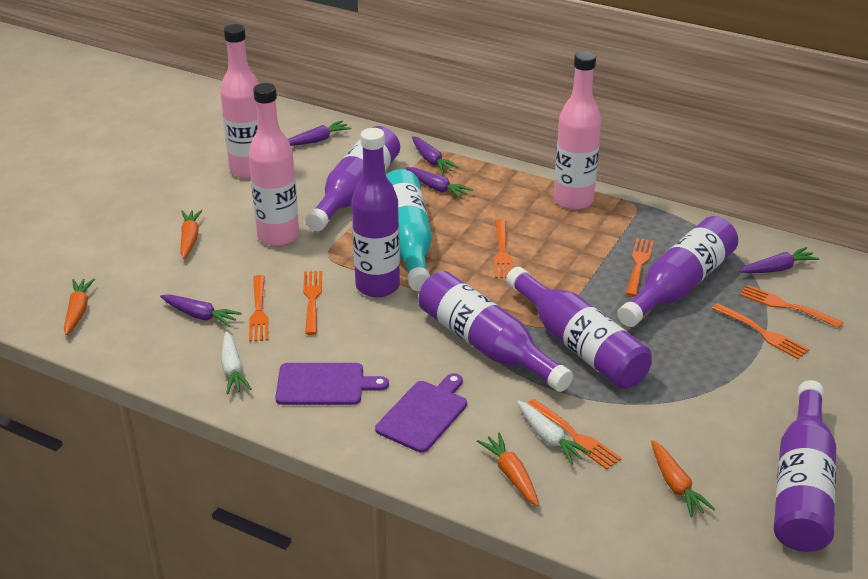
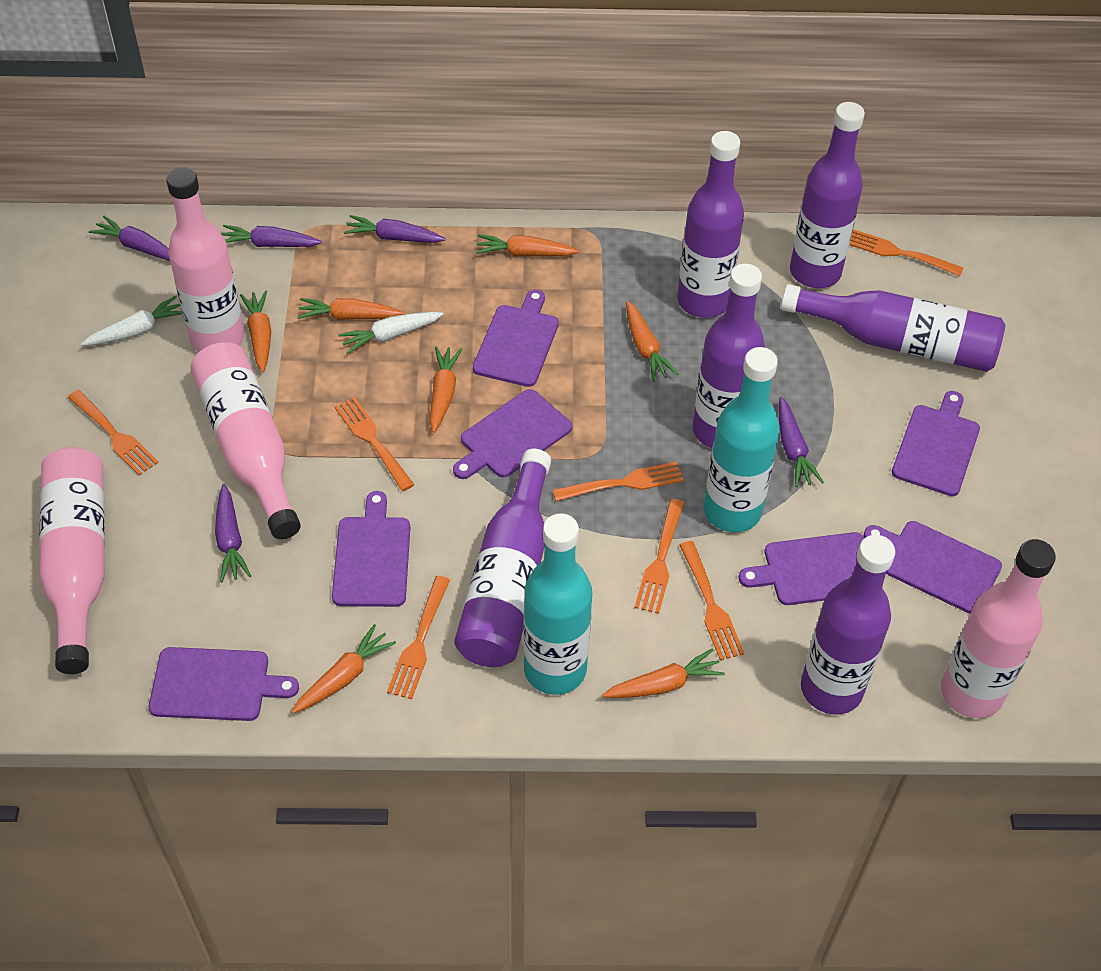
orange carrot: 4 -> 7
pink bottle: 3 -> 4
purple cutting board: 2 -> 7
turquoise bottle: 1 -> 2

